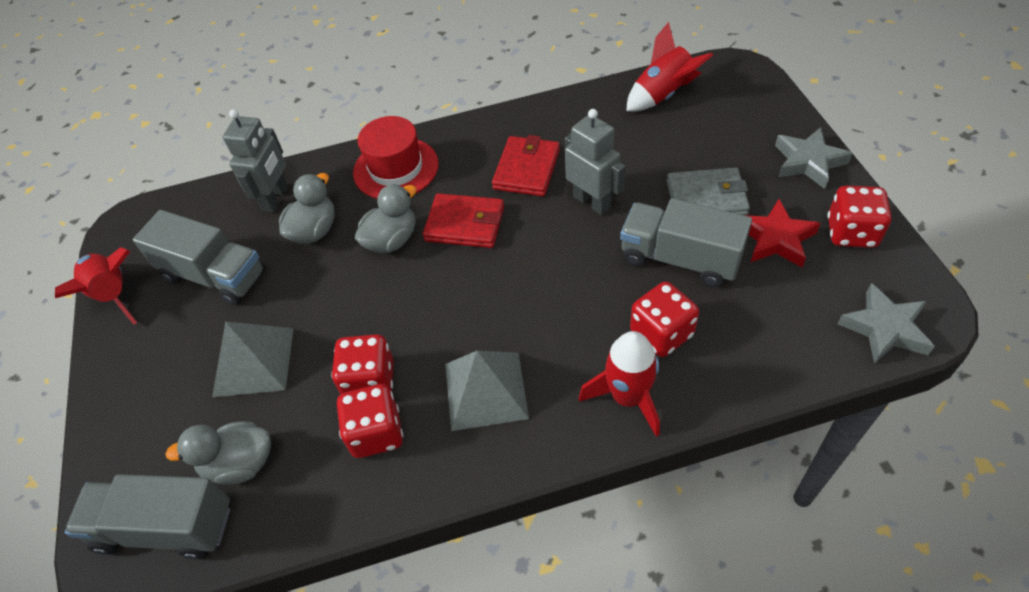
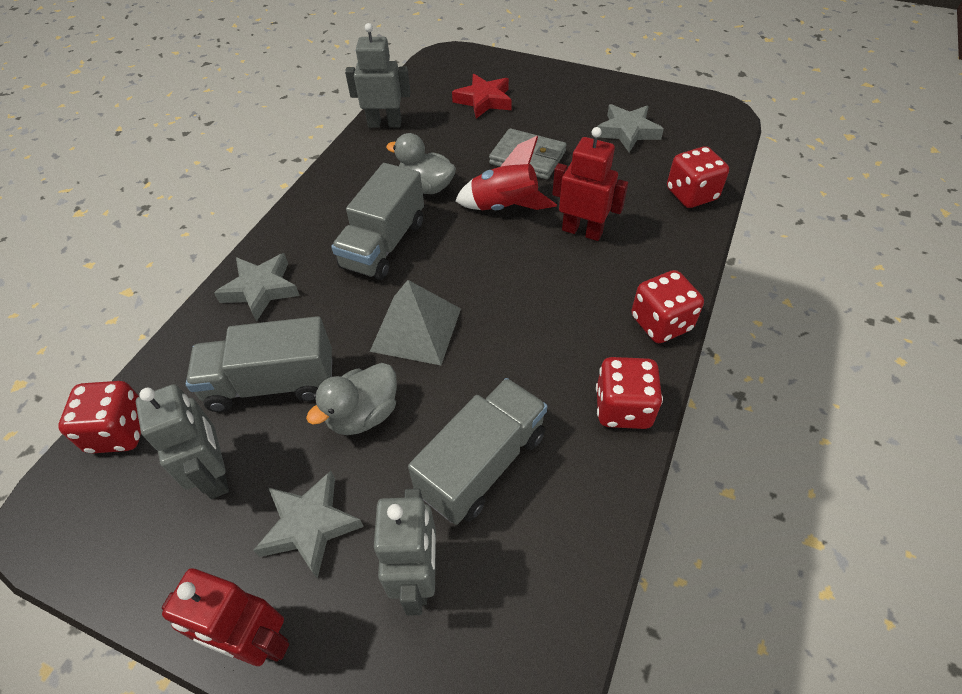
grey duck: 3 -> 2
grey pyramid: 2 -> 1
grey robot: 2 -> 3
grey star: 2 -> 3
red hat: 1 -> 0
red robot: 0 -> 2
red rocket: 3 -> 1
red wallet: 2 -> 0

